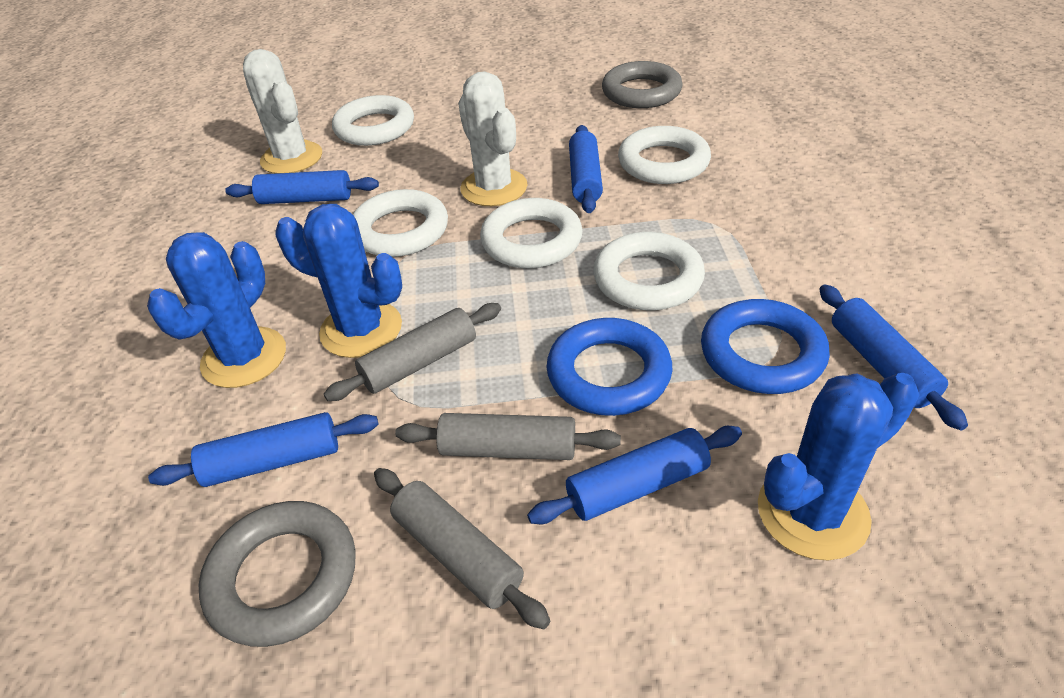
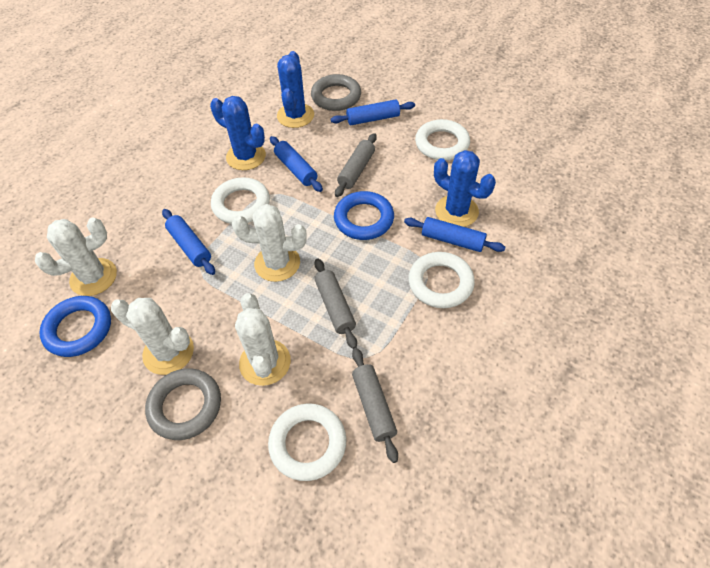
blue rolling pin: 5 -> 4
white cactus: 2 -> 4
white ring: 5 -> 4

